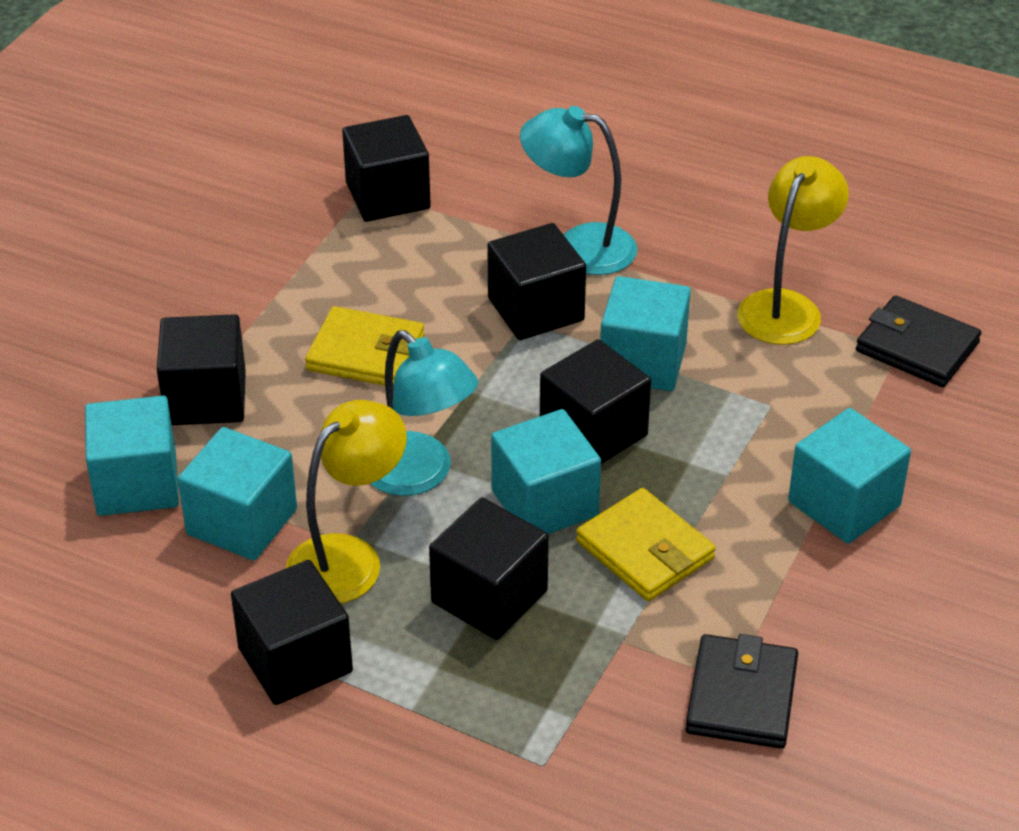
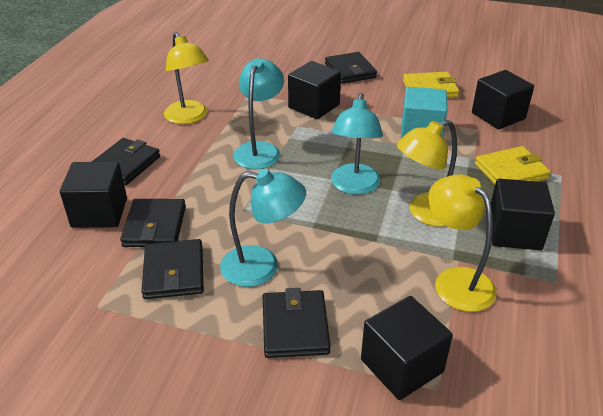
black cube: 6 -> 5
black wallet: 2 -> 5
turquoise cube: 5 -> 1
turquoise lamp: 2 -> 3
yellow lamp: 2 -> 3

